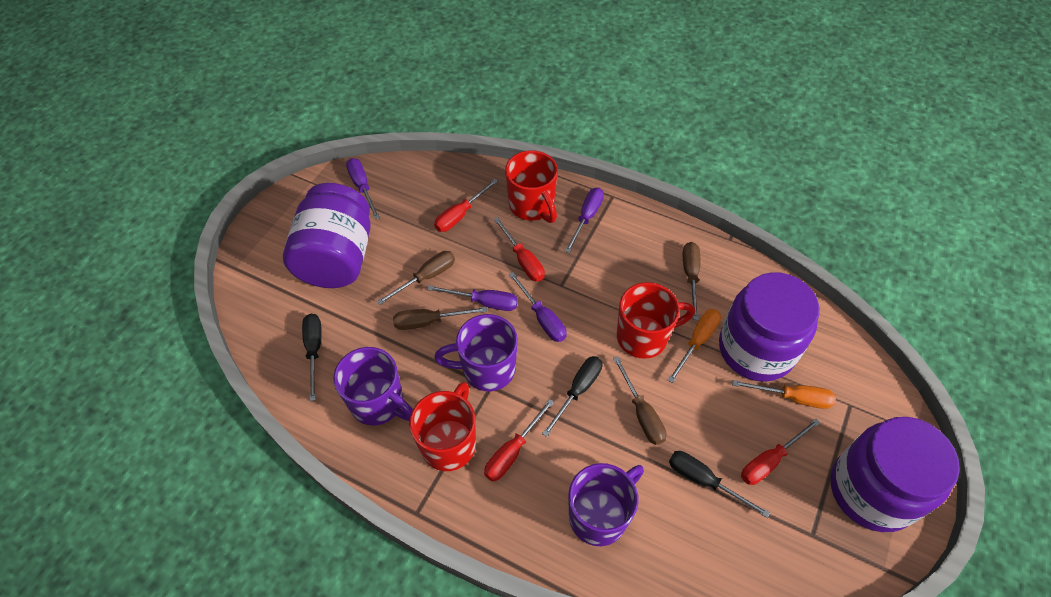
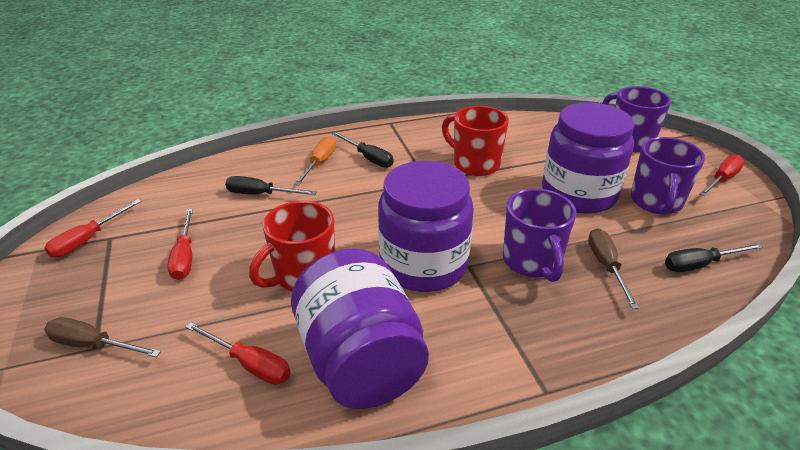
brown screwdriver: 4 -> 2
orange screwdriver: 2 -> 1
purple screwdriver: 4 -> 0
red mug: 3 -> 2

